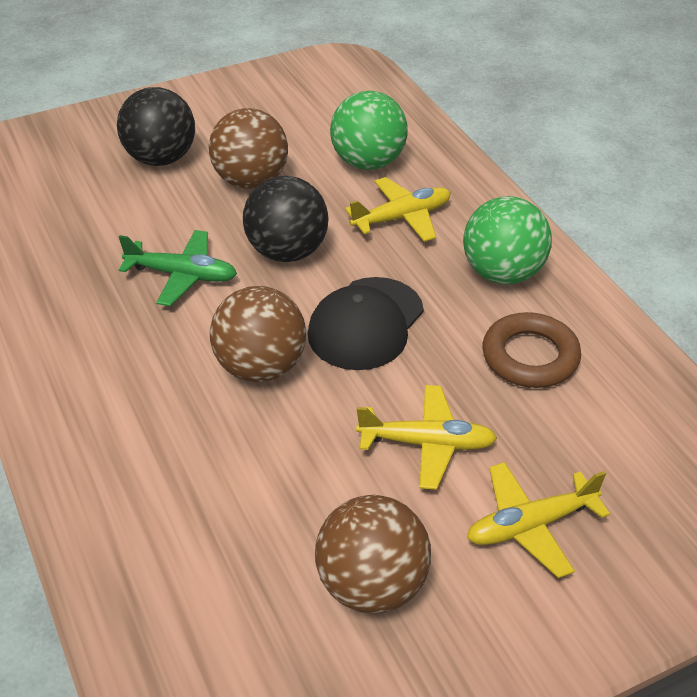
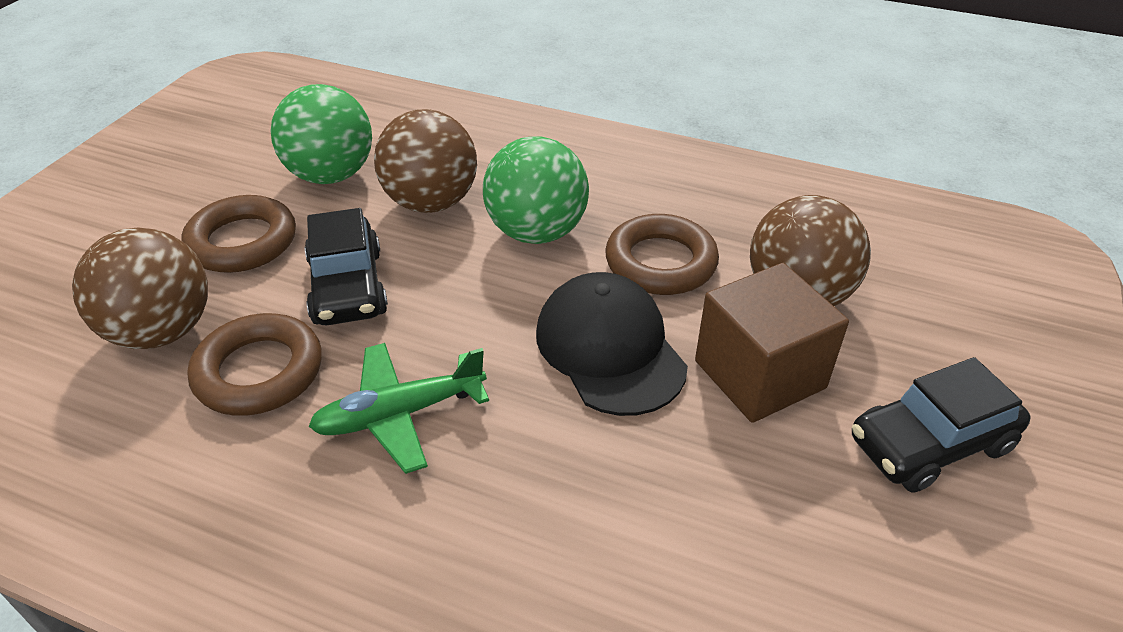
black ball: 2 -> 0
black car: 0 -> 2
brown cube: 0 -> 1
brown ring: 1 -> 3
yellow plane: 3 -> 0

